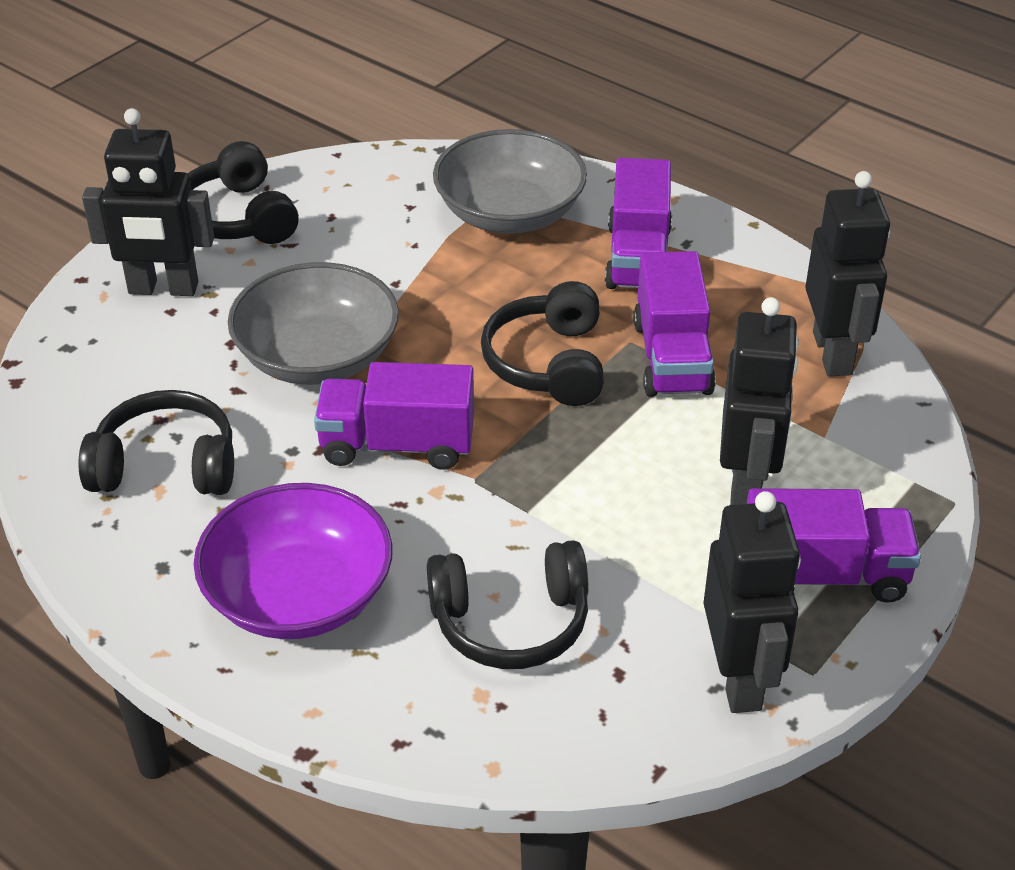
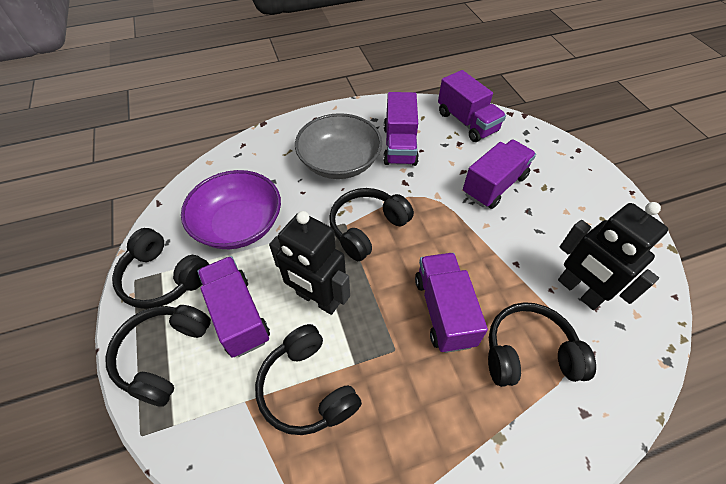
black headphones: 4 -> 5
black robot: 4 -> 2
grey bowl: 2 -> 1
purple truck: 4 -> 5

